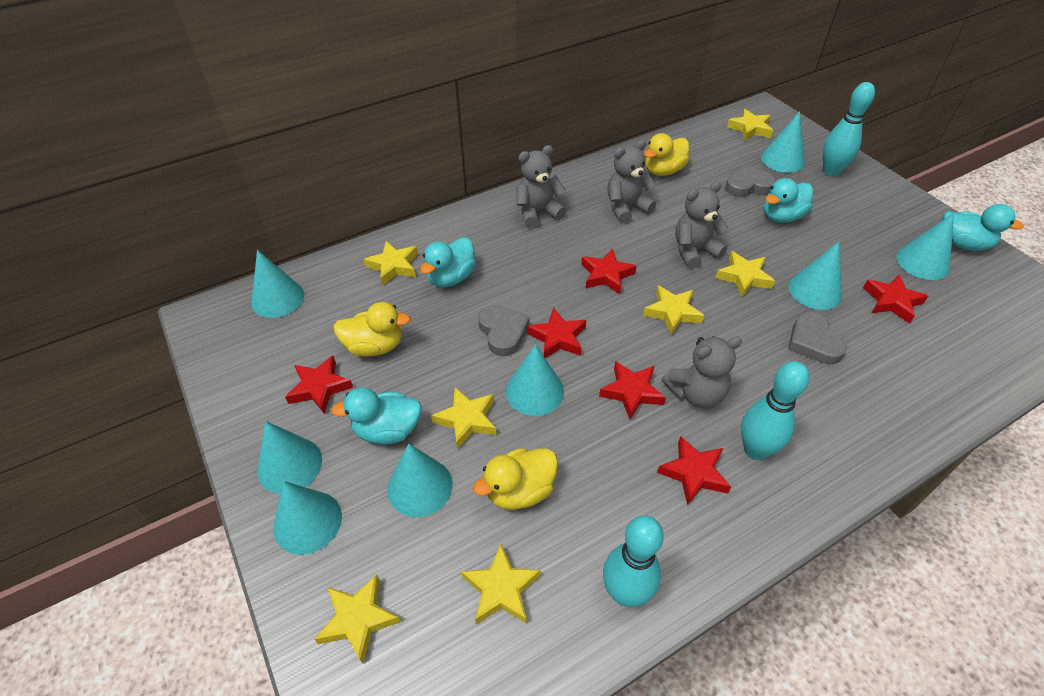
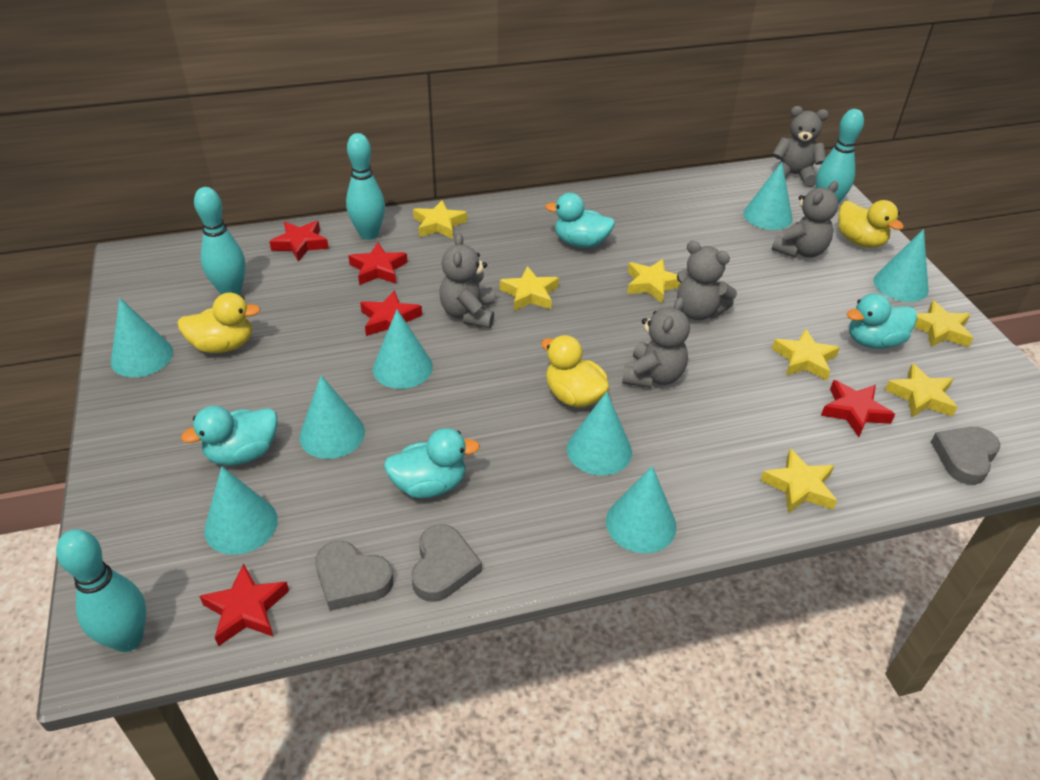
grey teddy bear: 4 -> 5
red star: 6 -> 5
turquoise bowling pin: 3 -> 4

